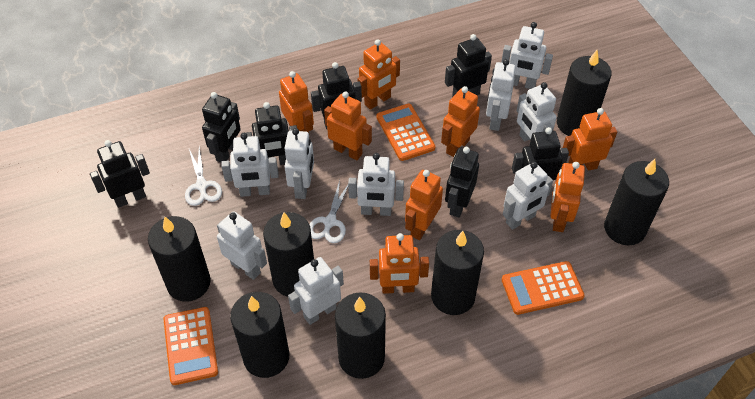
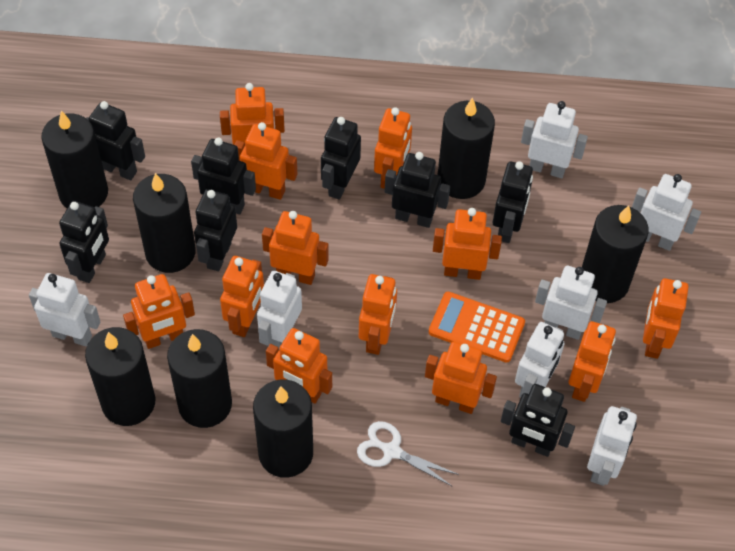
black robot: 7 -> 8
orange calculator: 3 -> 1
orange robot: 8 -> 12
white robot: 9 -> 7
white scissors: 2 -> 1

